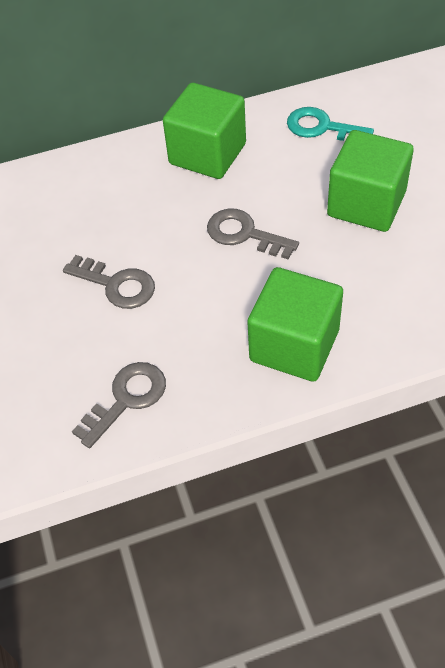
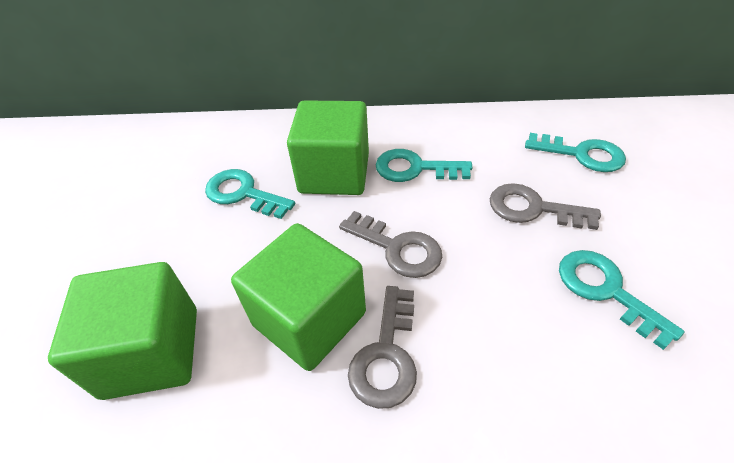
turquoise key: 1 -> 4

